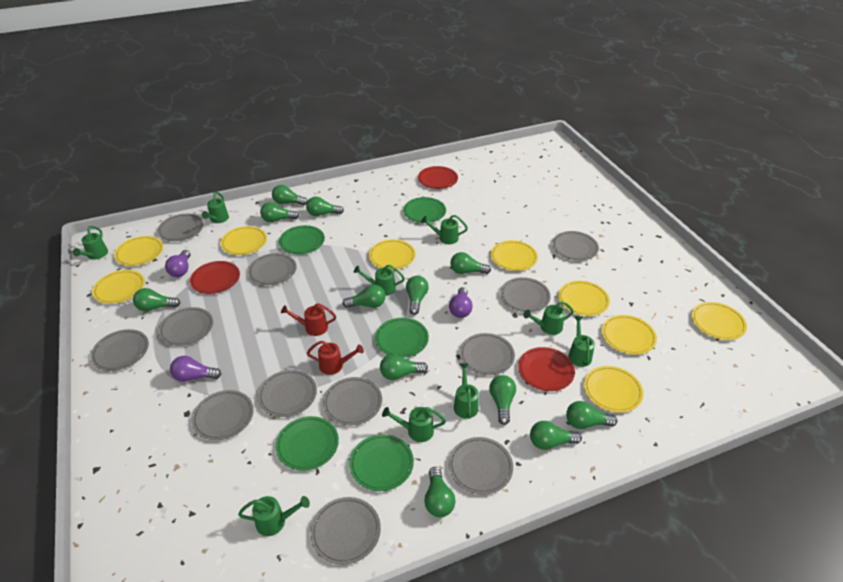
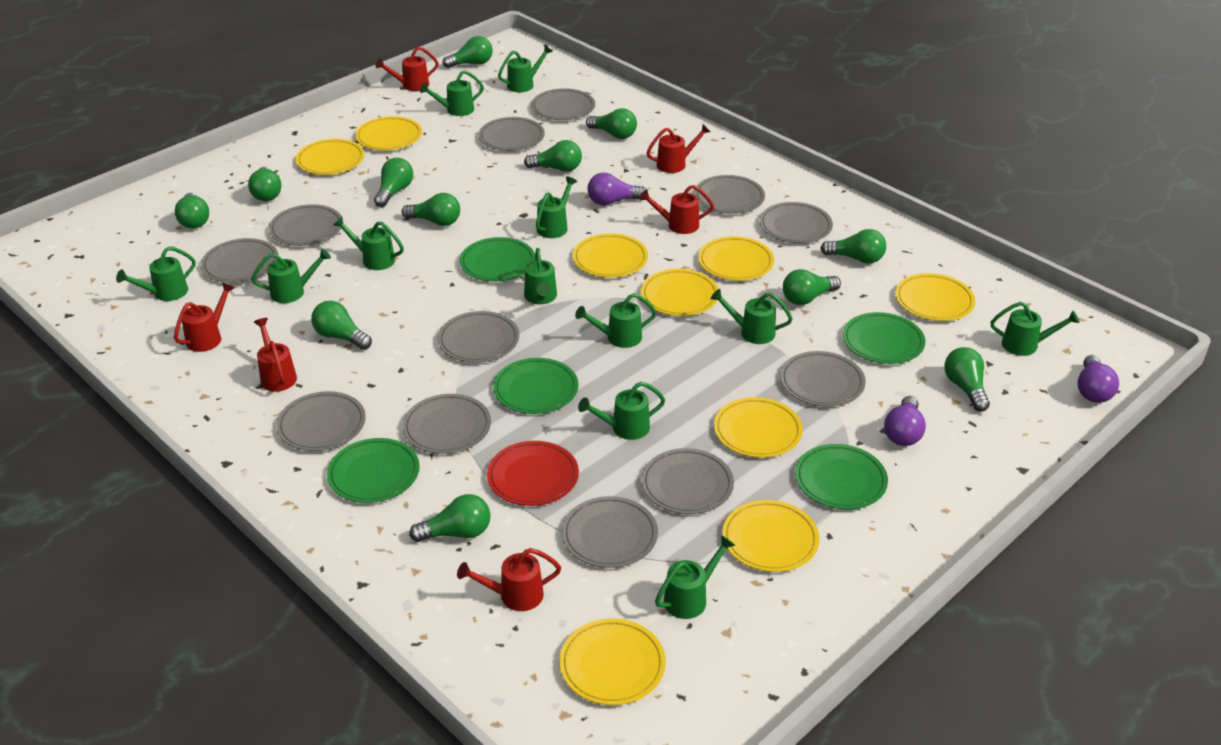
green watering can: 9 -> 12
red plate: 3 -> 1
red watering can: 2 -> 6

